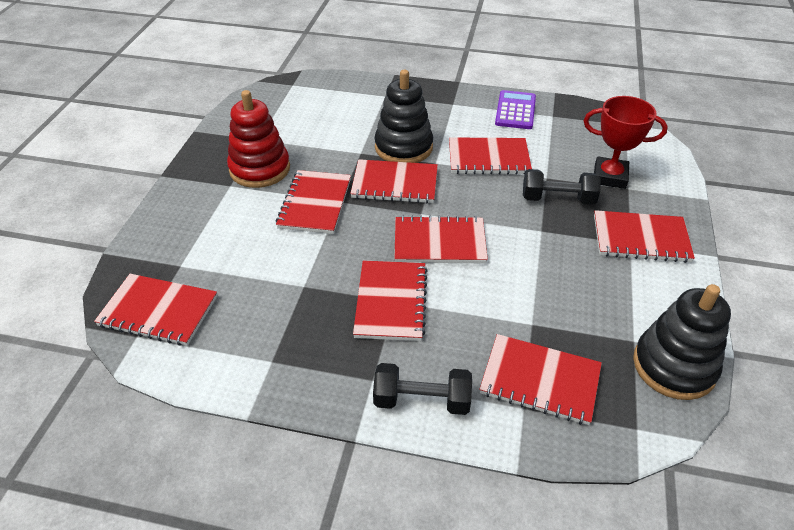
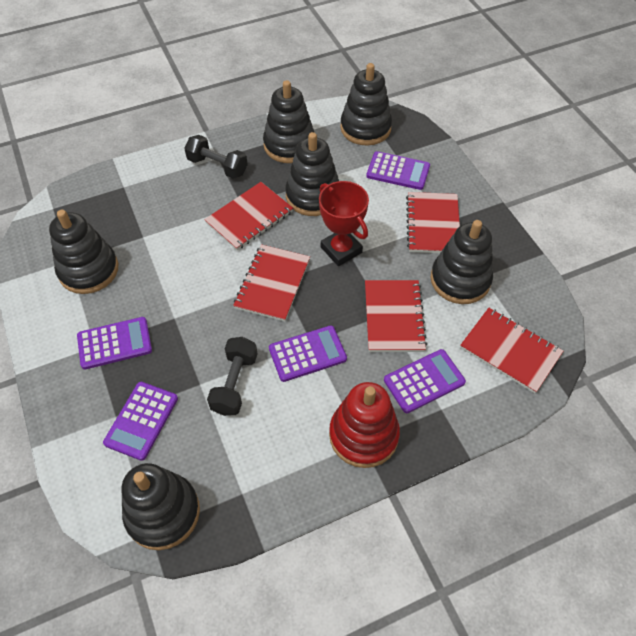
black stacking toy: 2 -> 6
purple calculator: 1 -> 5
red notebook: 8 -> 5

